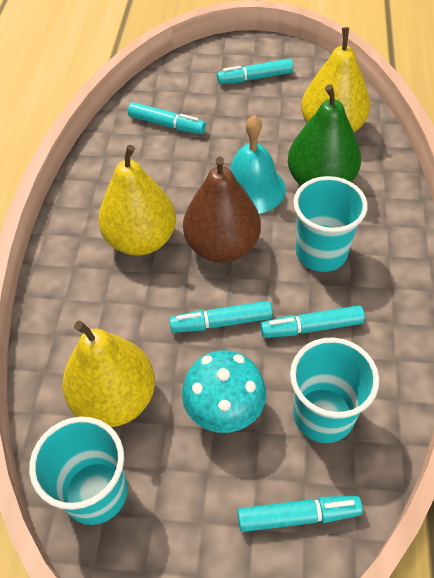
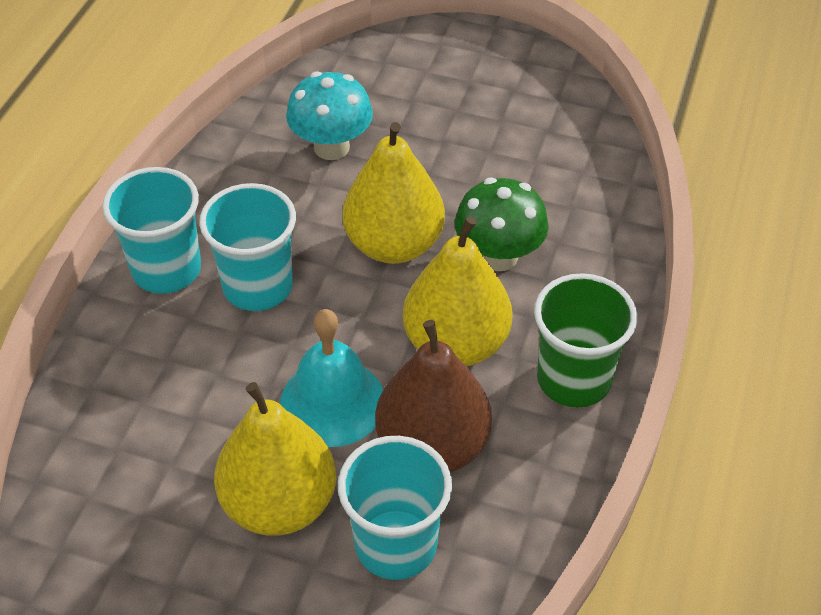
green cup: 0 -> 1
green mushroom: 0 -> 1
green pear: 1 -> 0
turquoise marker: 5 -> 0

